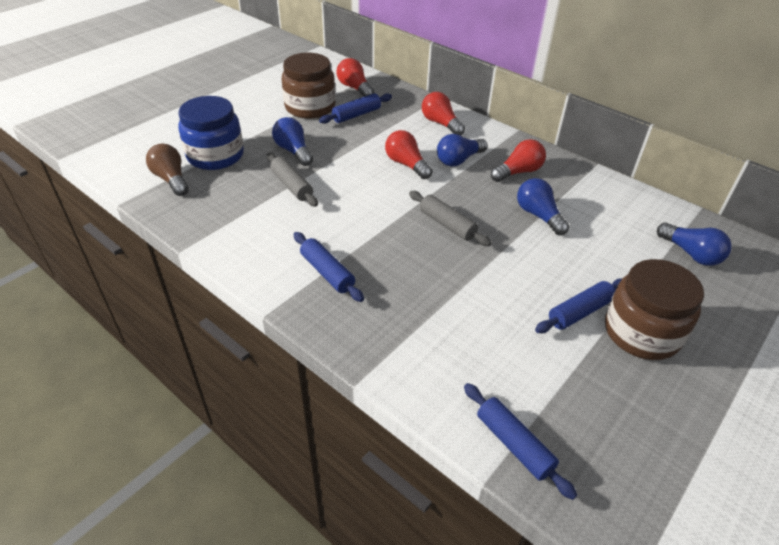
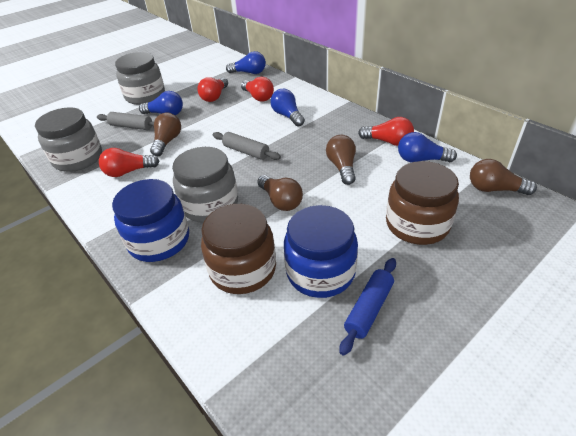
blue jar: 1 -> 2
blue rolling pin: 4 -> 1
brown light bulb: 1 -> 4
grey jar: 0 -> 3

